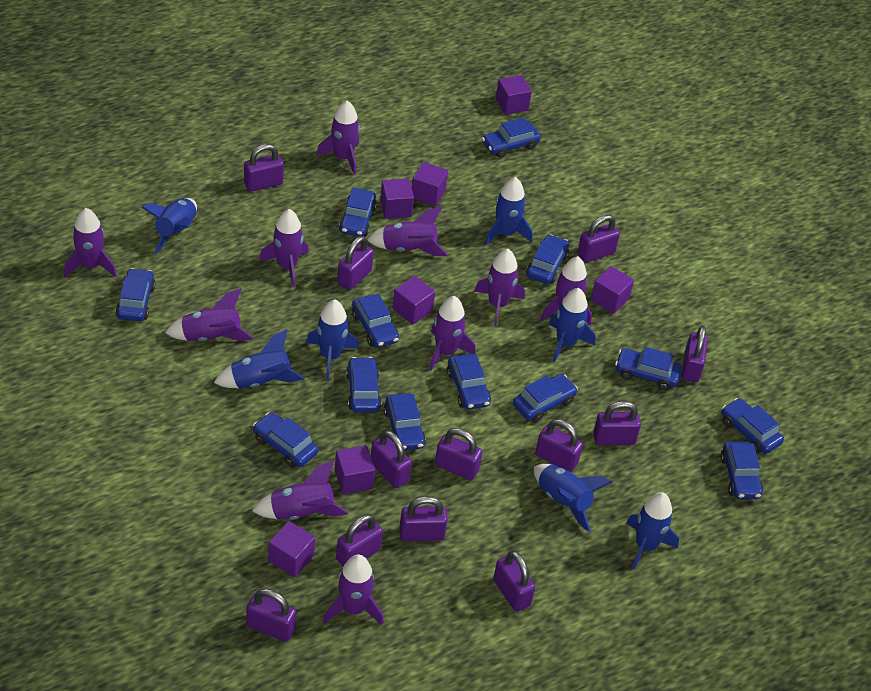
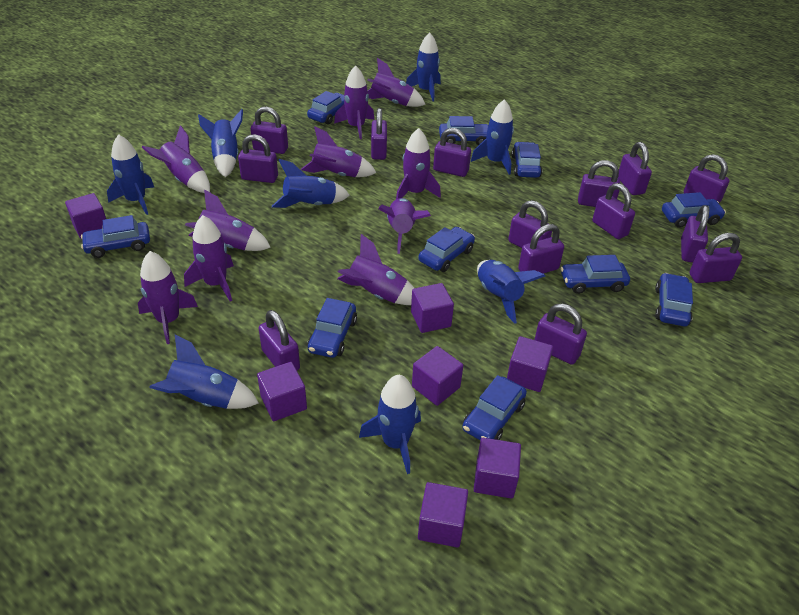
blue car: 13 -> 10
blue rocket: 7 -> 8
purple padlock: 12 -> 14

